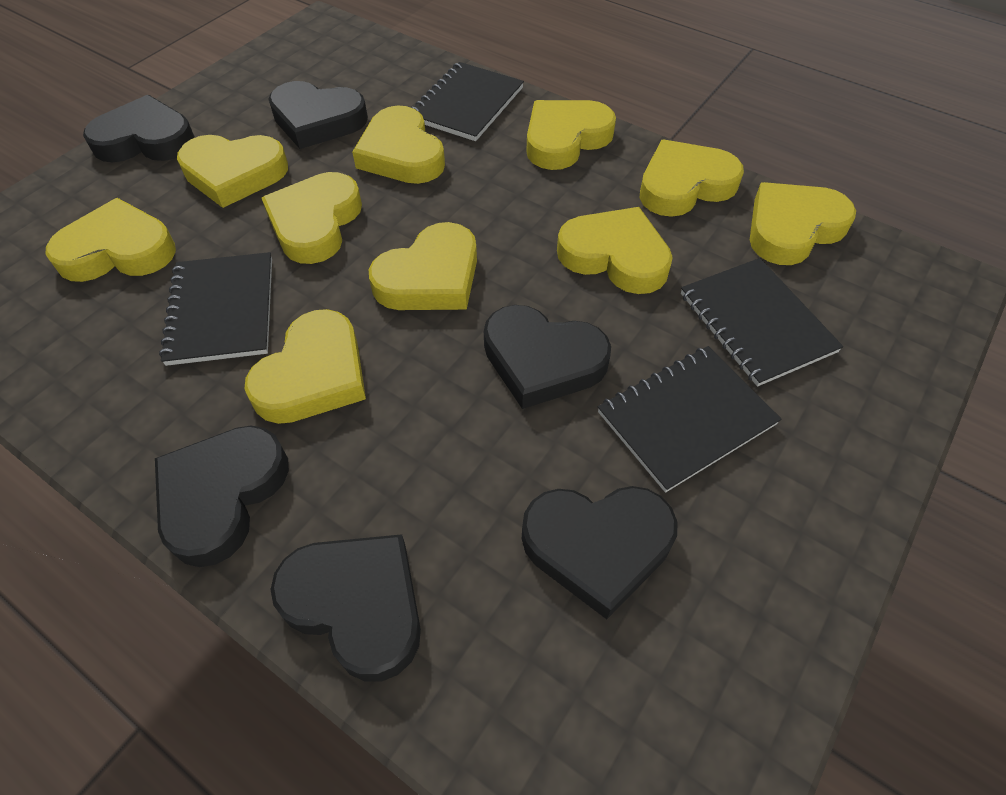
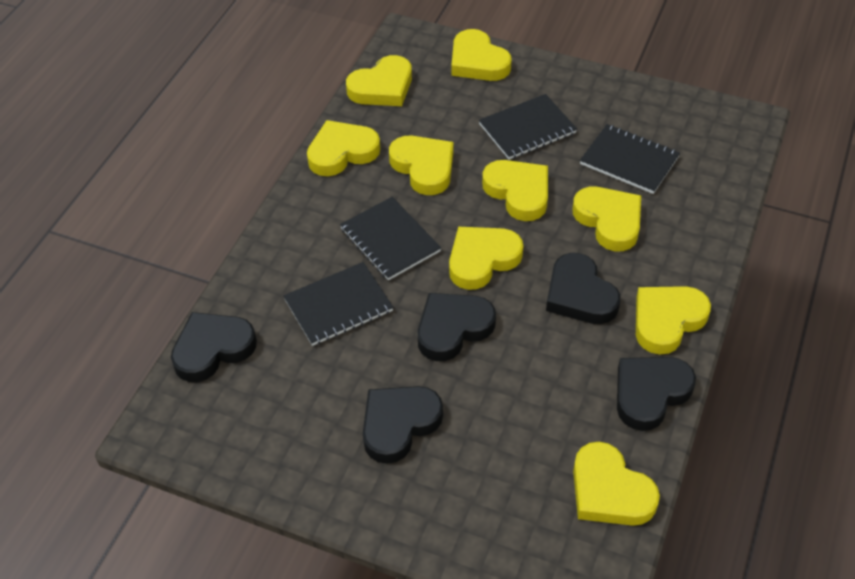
black heart: 6 -> 5
yellow heart: 10 -> 9

